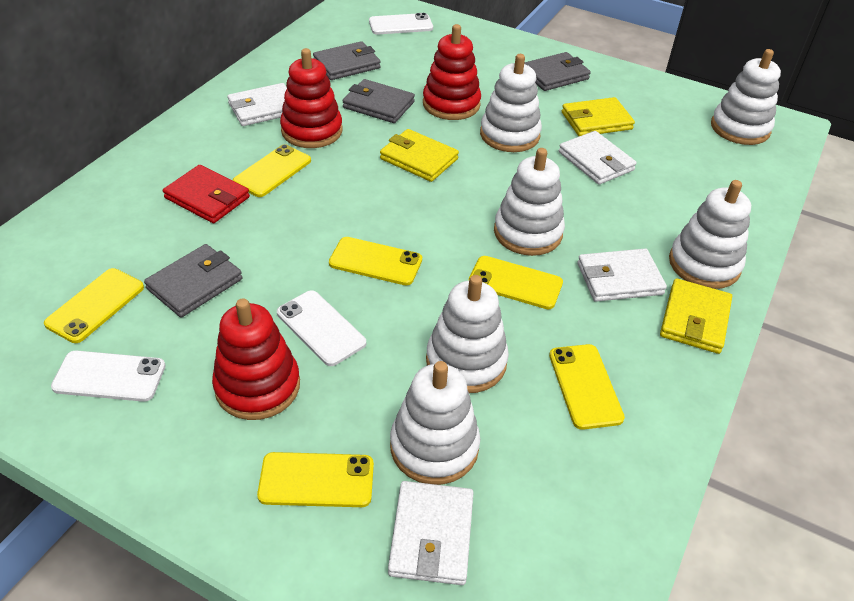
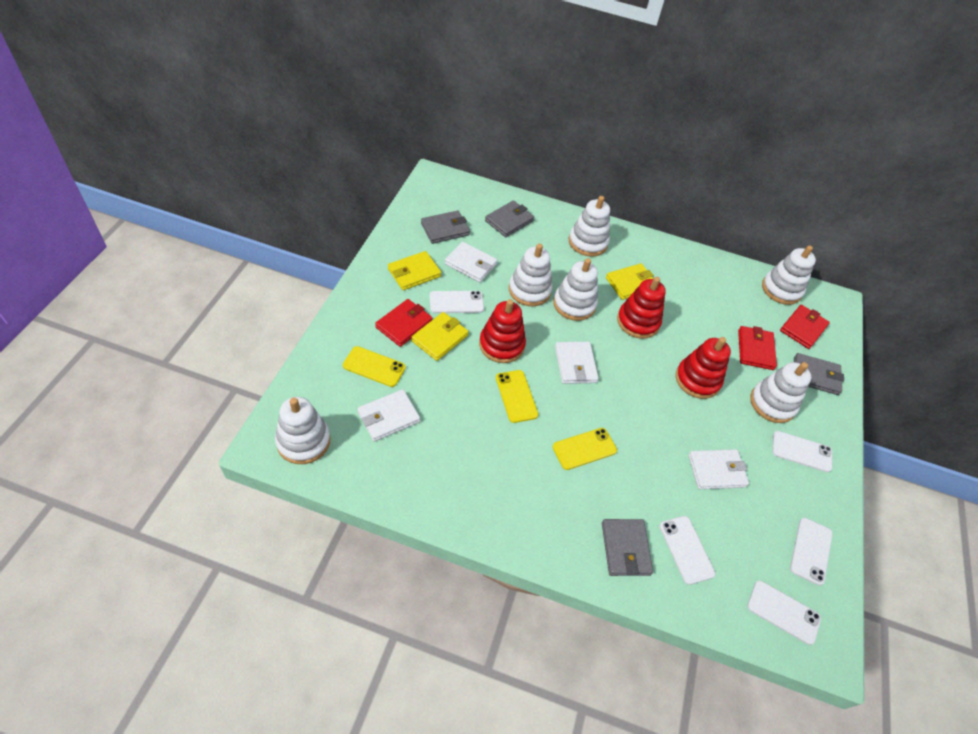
red wallet: 1 -> 3
white phone: 3 -> 5
yellow phone: 6 -> 3

